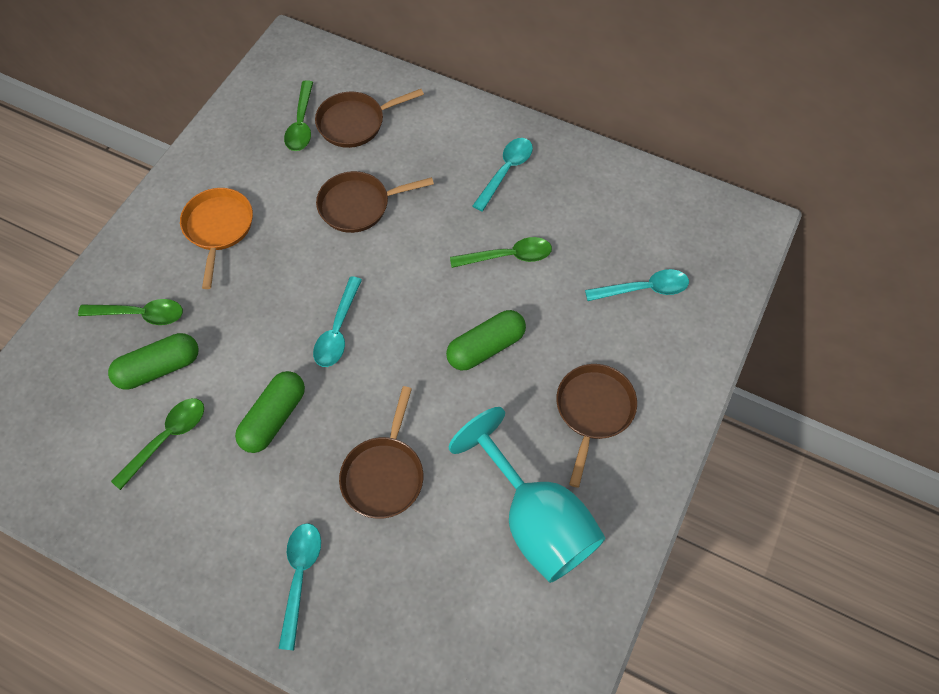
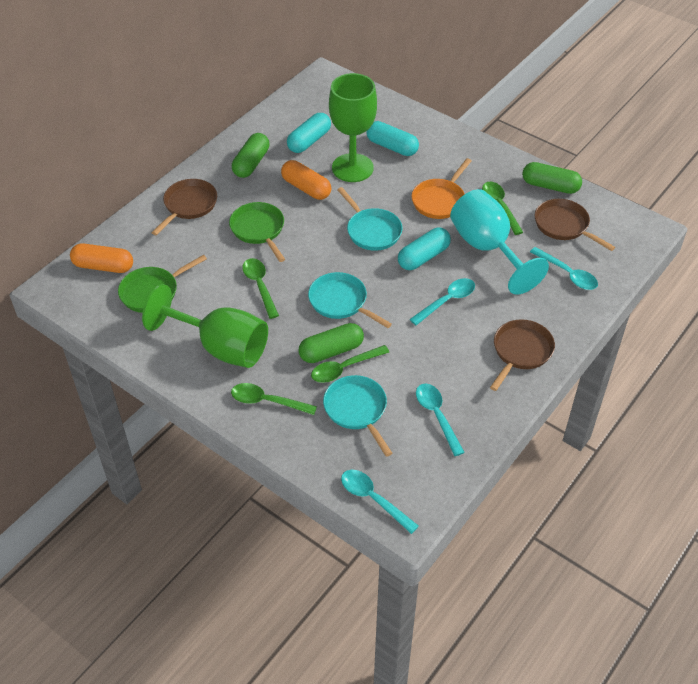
brown pan: 4 -> 3
green goblet: 0 -> 2
green pan: 0 -> 2
orange capsule: 0 -> 2
turquoise capsule: 0 -> 3
turquoise pan: 0 -> 3

